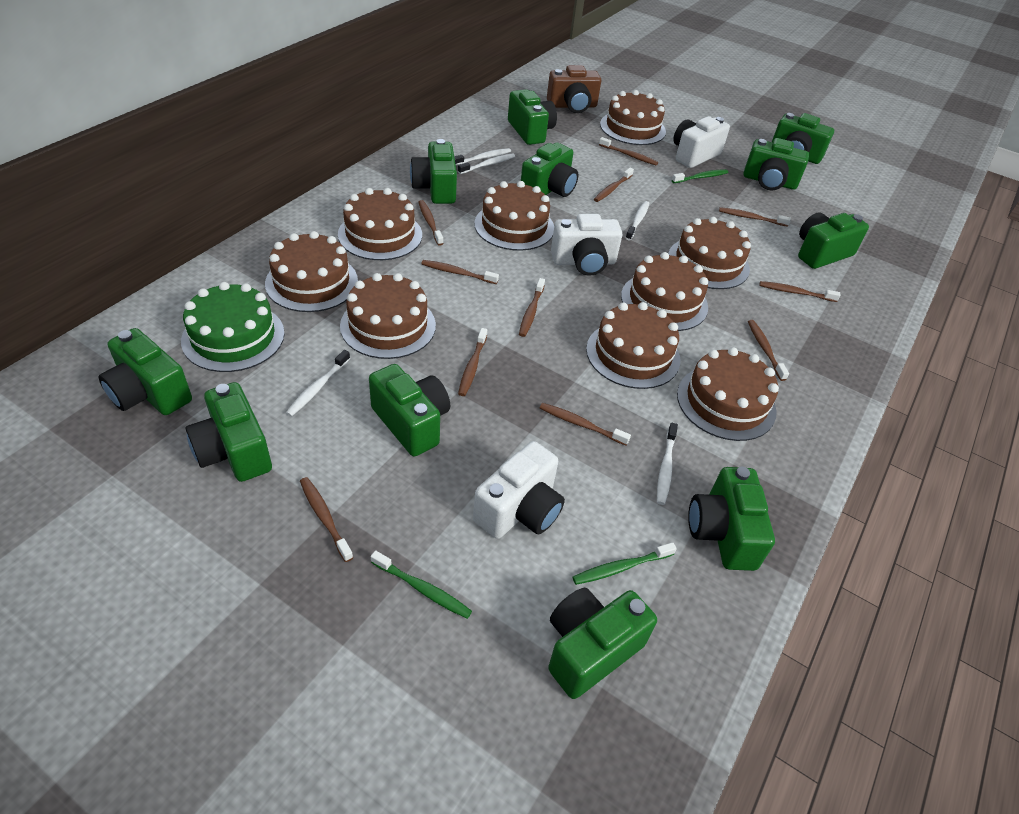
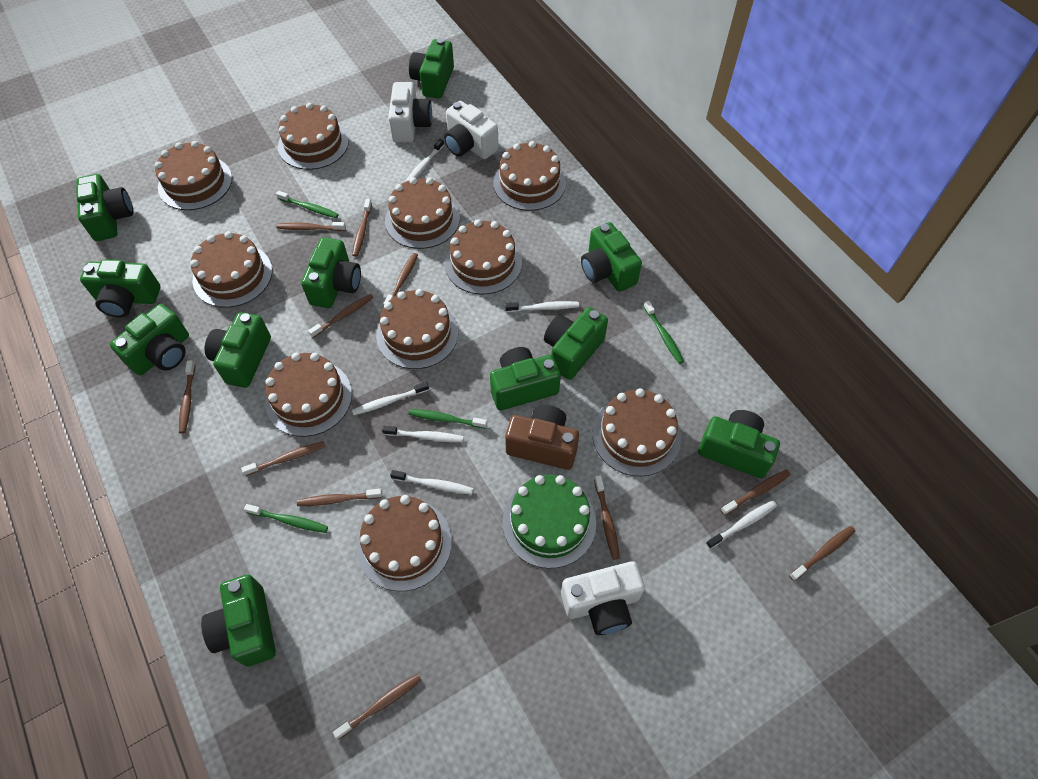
brown cake: 9 -> 10
green toothbrush: 3 -> 4
white toothbrush: 5 -> 6

